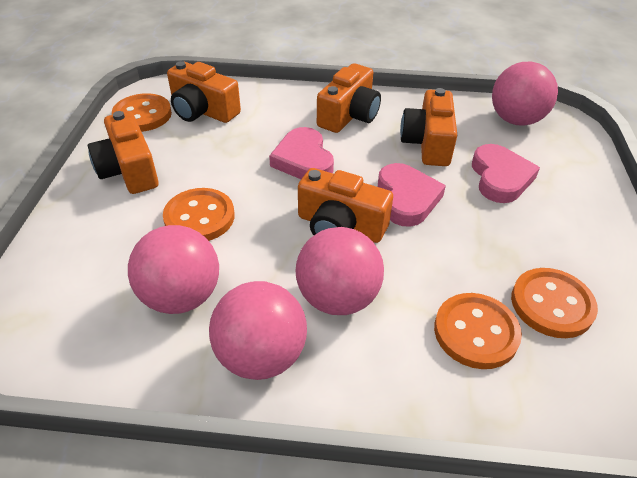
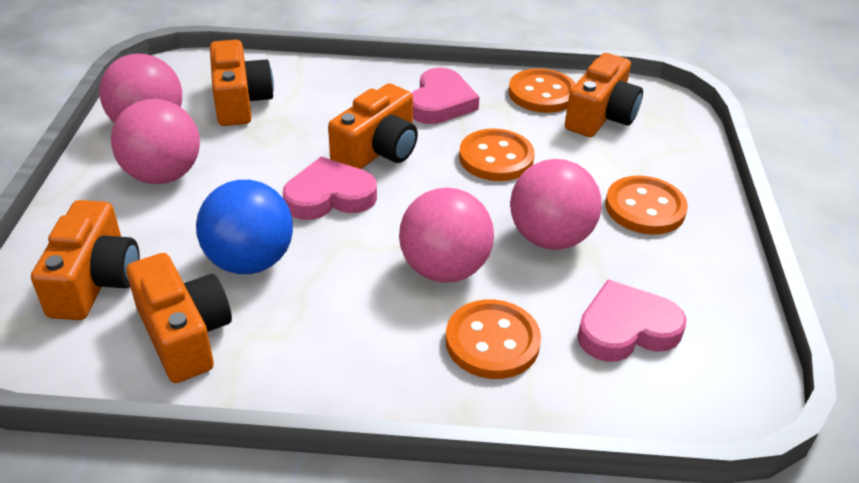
blue ball: 0 -> 1

